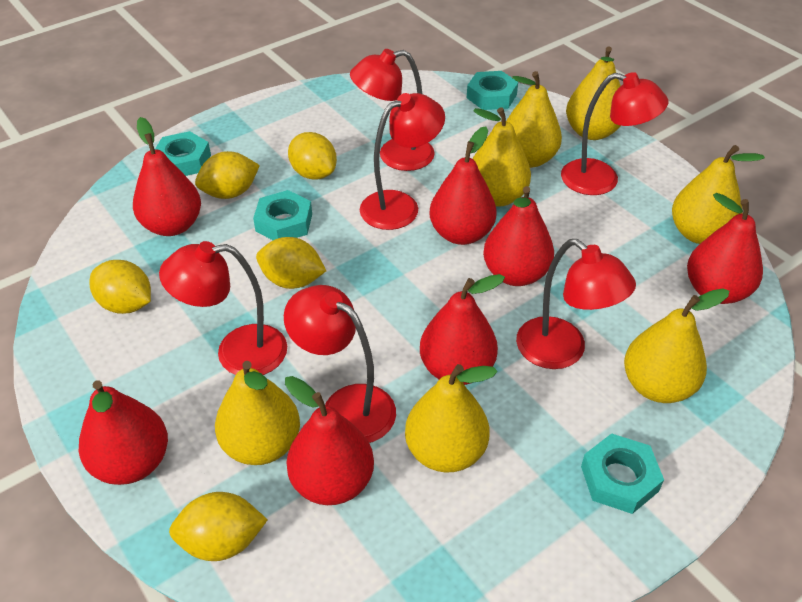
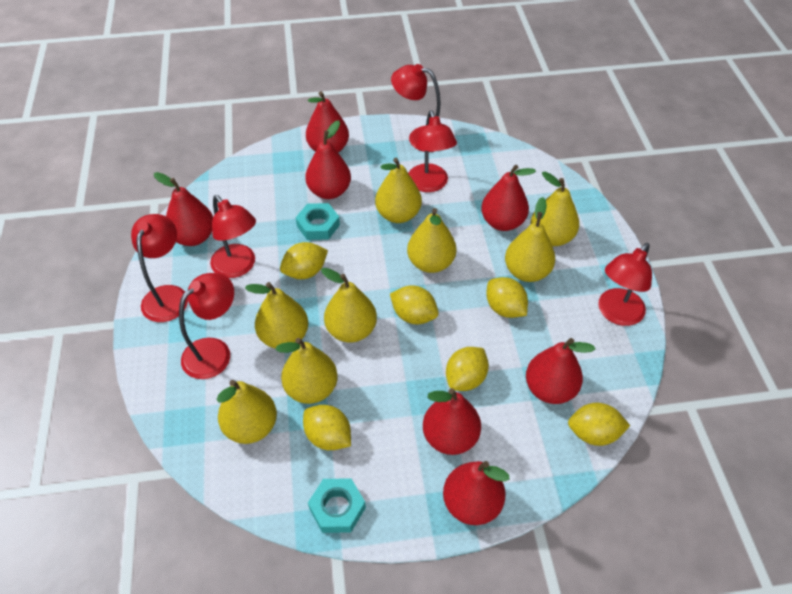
turquoise nut: 4 -> 2
yellow lemon: 5 -> 6
yellow pear: 7 -> 8

